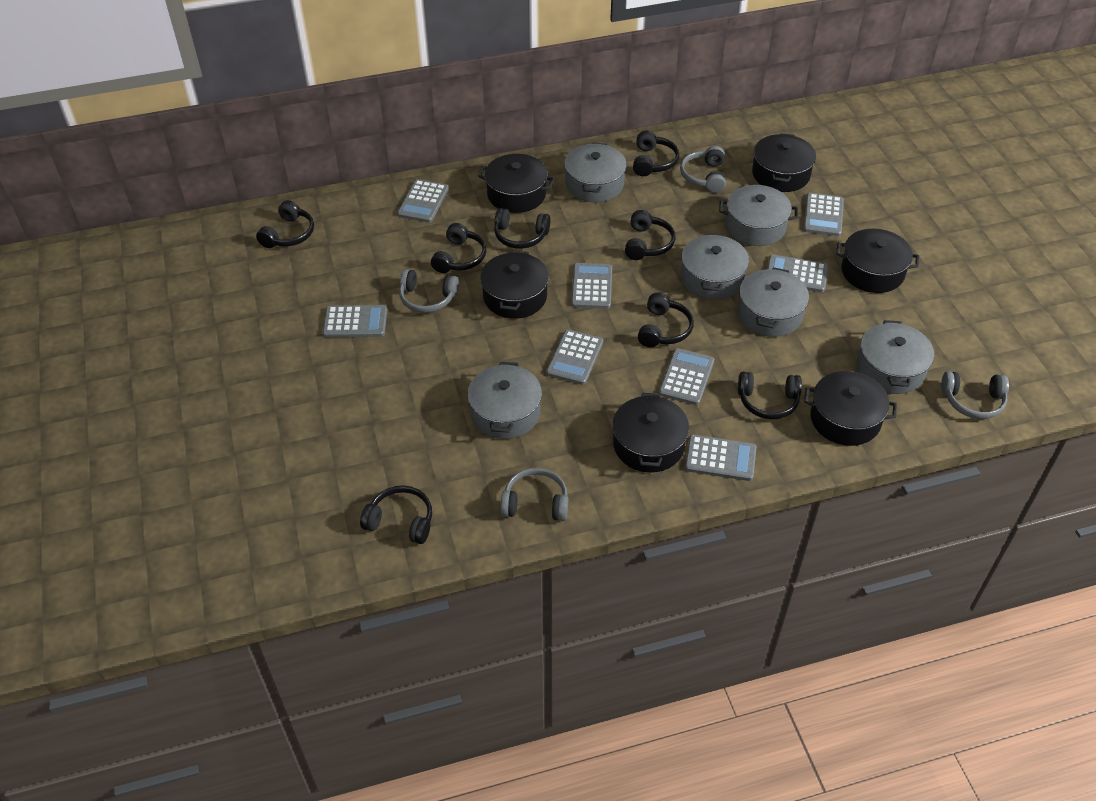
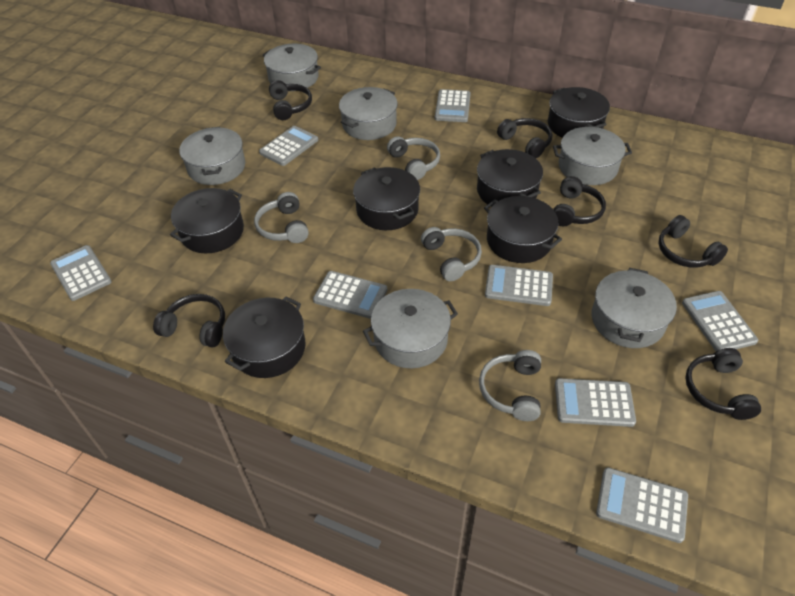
black headphones: 8 -> 6

